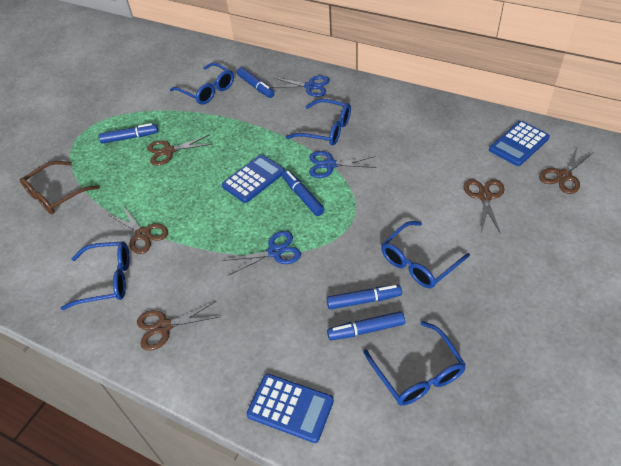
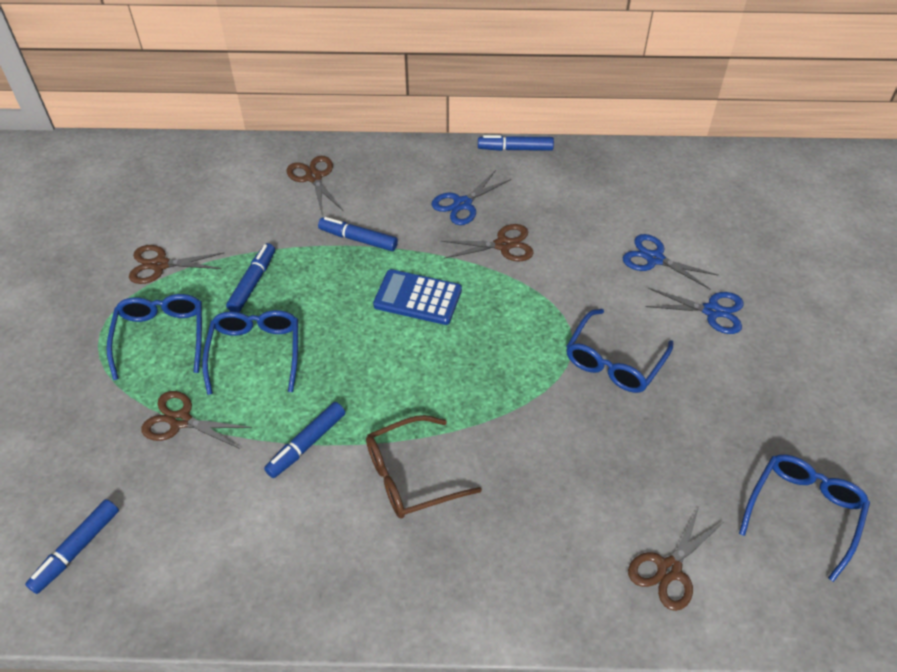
blue calculator: 3 -> 1
blue glasses: 5 -> 4

